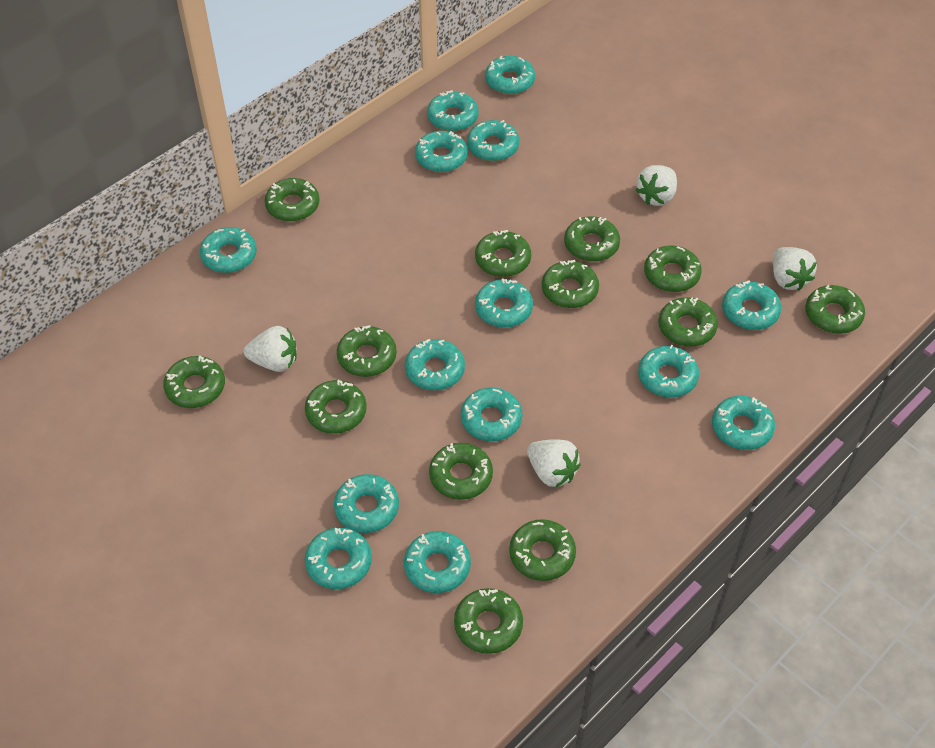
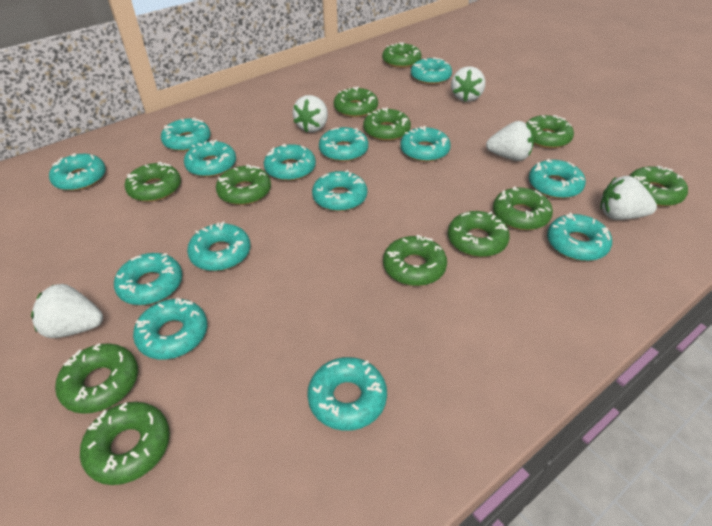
green donut: 13 -> 12
white strawberry: 4 -> 5

